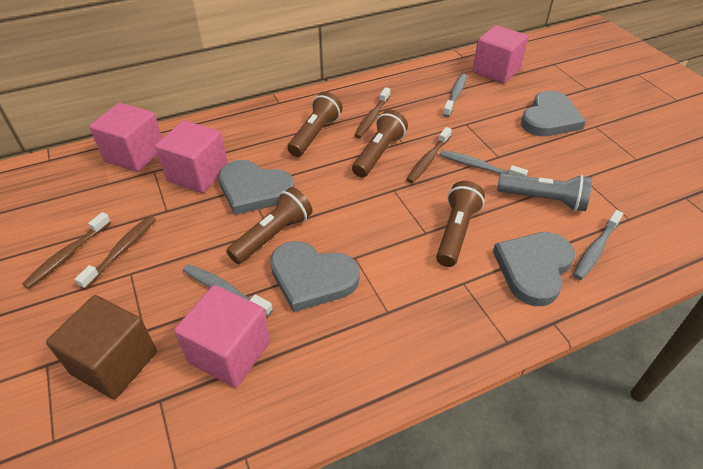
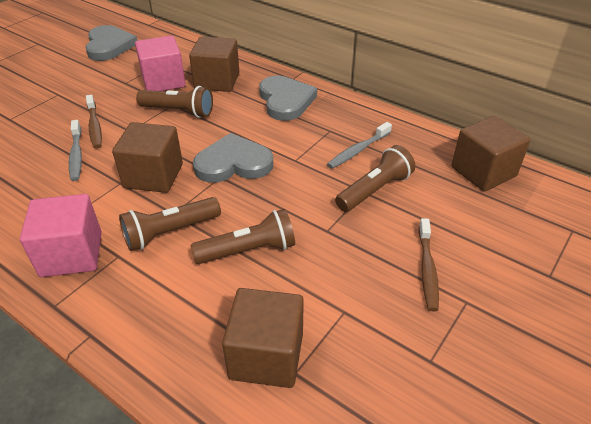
brown cube: 1 -> 4
brown toothbrush: 4 -> 2
grey flashlight: 1 -> 0
grey heart: 4 -> 3
grey toothbrush: 4 -> 2
pink cube: 4 -> 2

